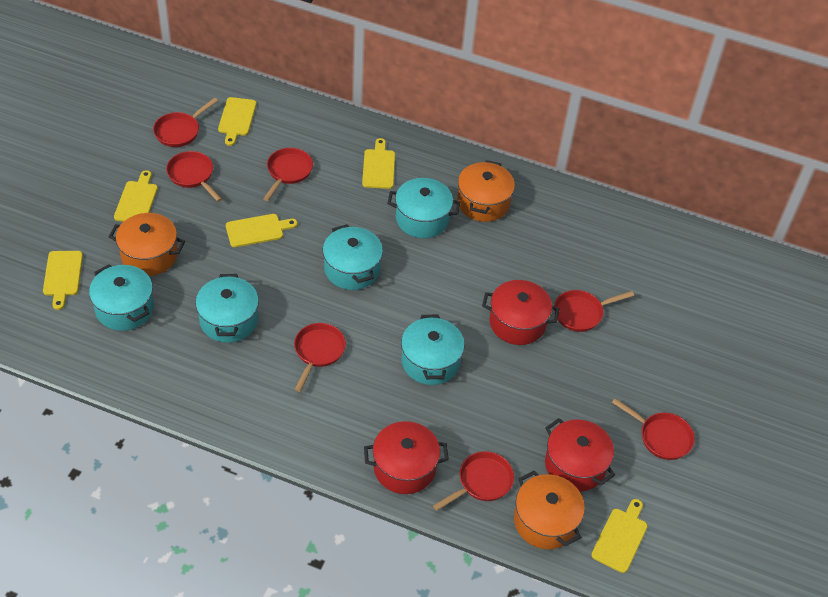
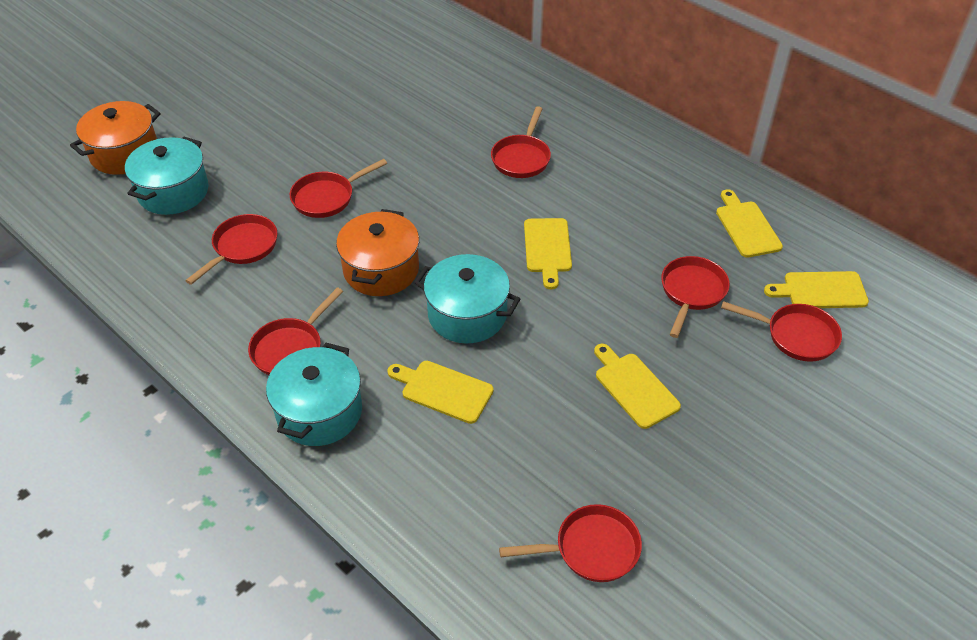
orange pot: 3 -> 2
red pot: 3 -> 0
turquoise pot: 5 -> 3
yellow cutting board: 6 -> 5

